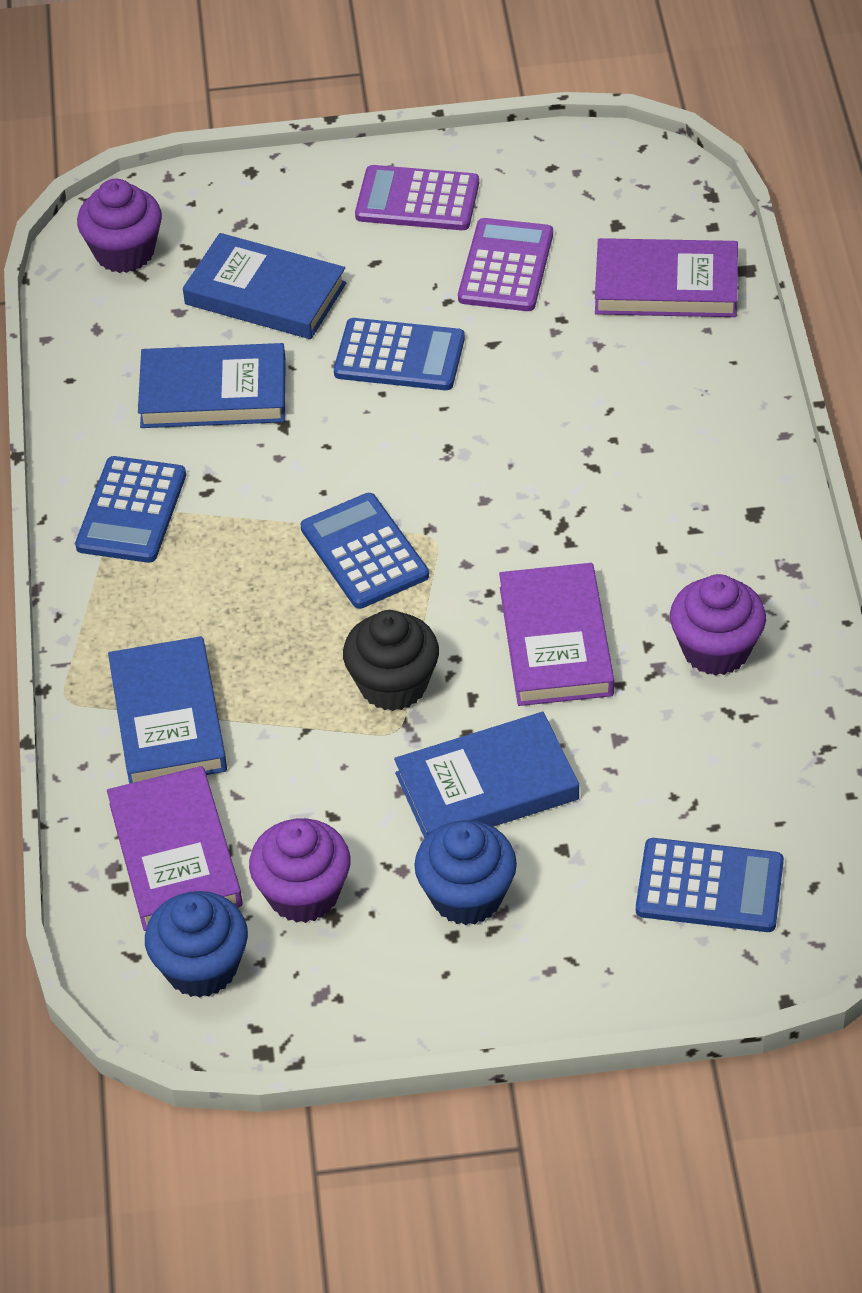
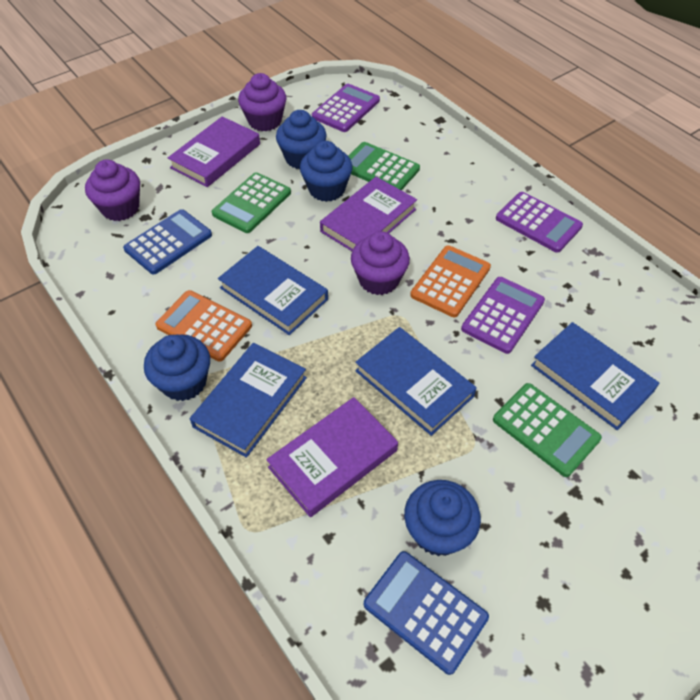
black cupcake: 1 -> 0
blue calculator: 4 -> 2
blue cupcake: 2 -> 4
green calculator: 0 -> 3
orange calculator: 0 -> 2
purple calculator: 2 -> 3

